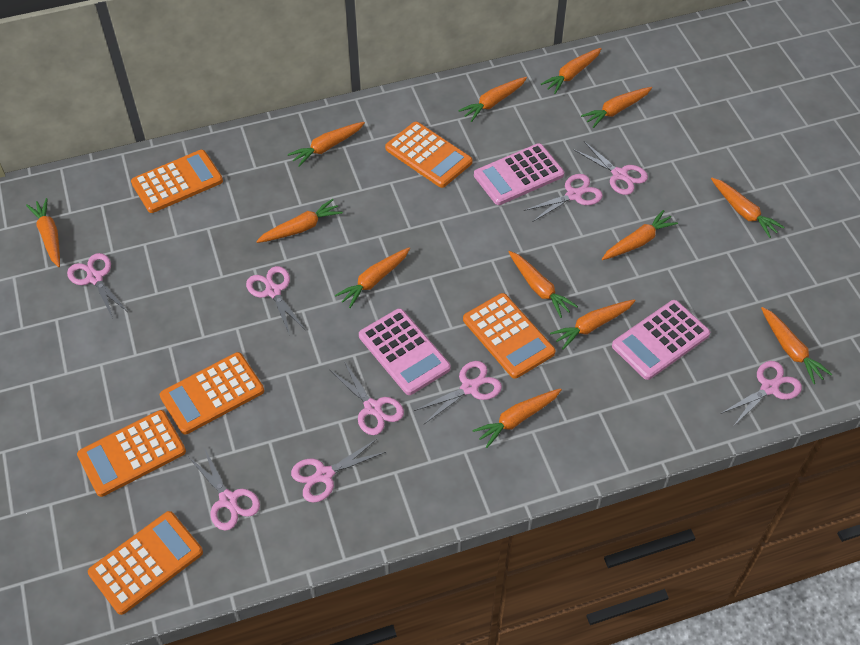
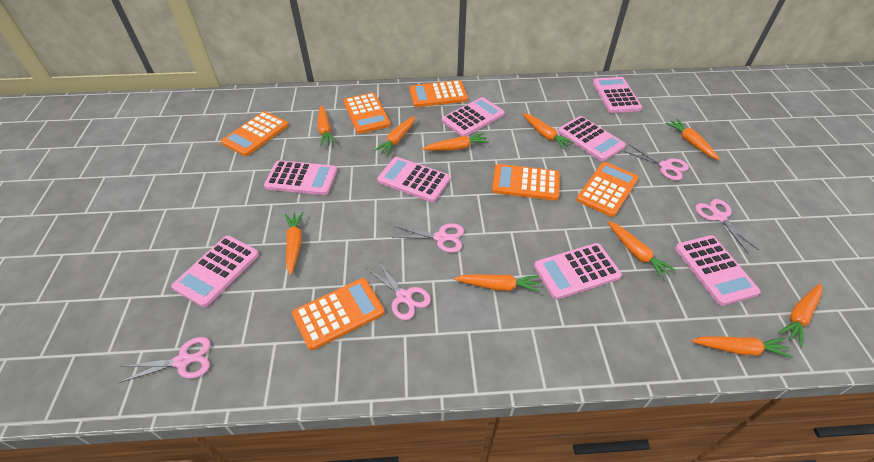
orange carrot: 13 -> 10
pink calculator: 3 -> 8
pink scissors: 9 -> 5

